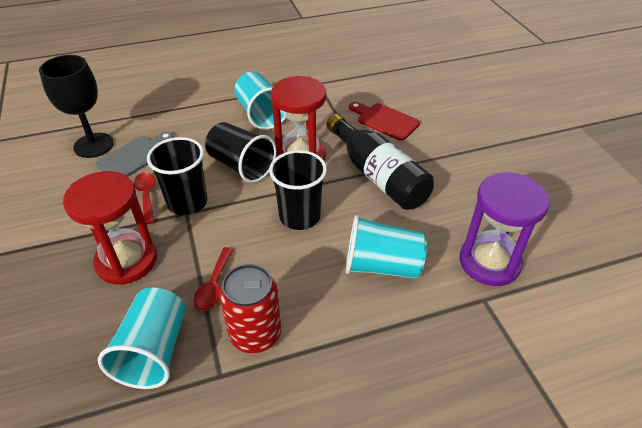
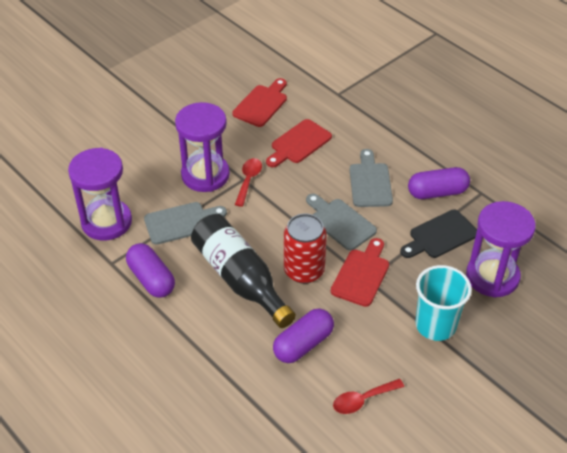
black cup: 3 -> 0
black cutting board: 0 -> 1
black goblet: 1 -> 0
grey cutting board: 1 -> 3
purple capsule: 0 -> 3
purple hourglass: 1 -> 3
red cutting board: 1 -> 3
red hourglass: 2 -> 0
turquoise cup: 3 -> 1

